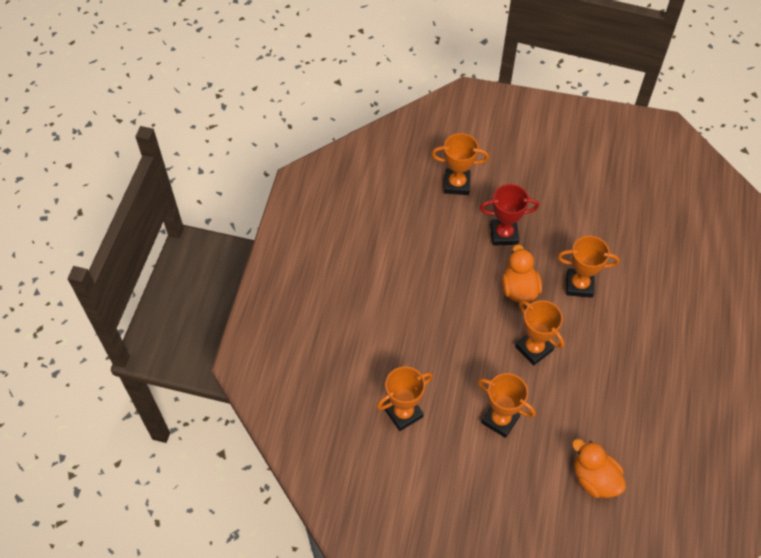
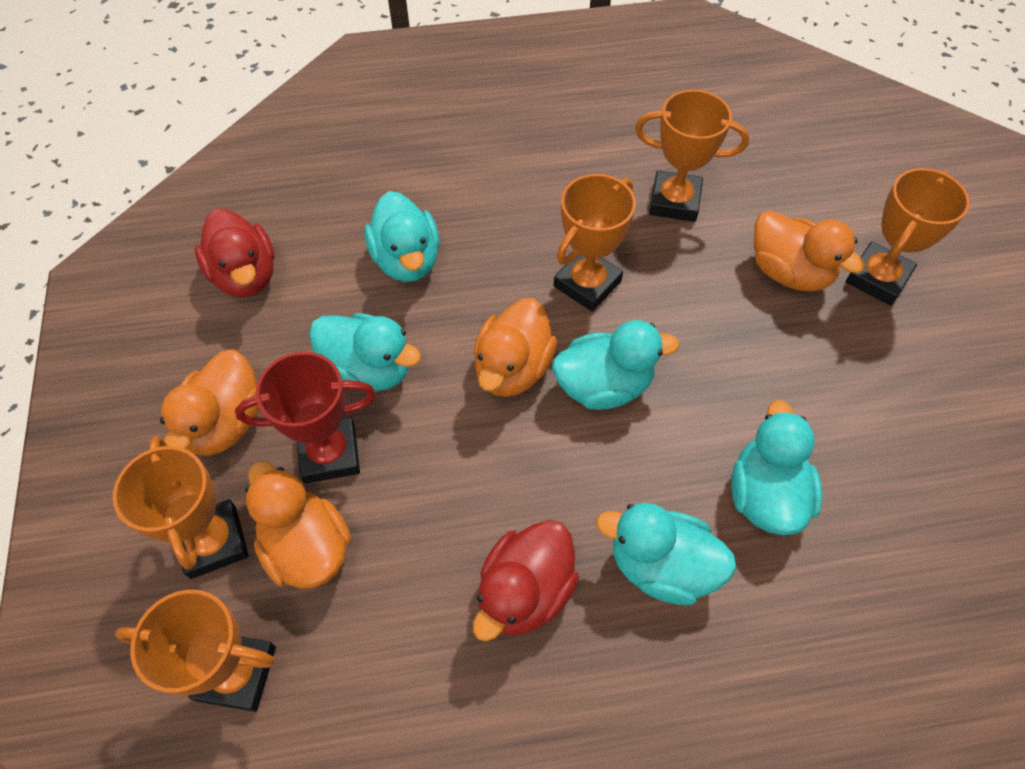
orange duck: 2 -> 4
red duck: 0 -> 2
turquoise duck: 0 -> 5

